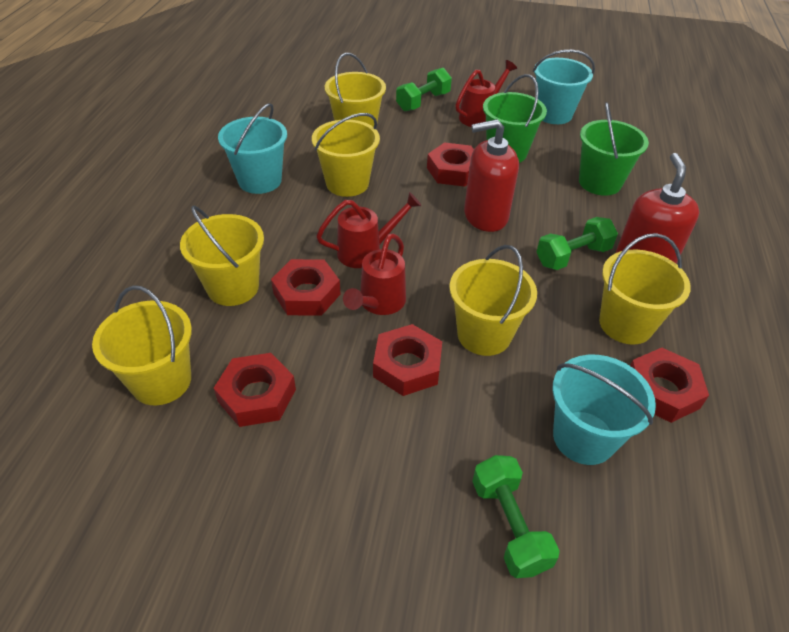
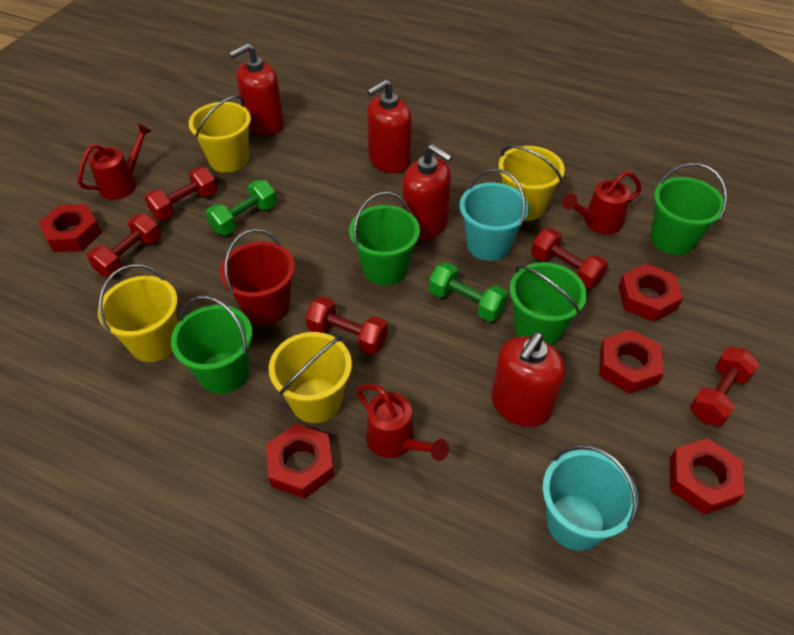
green bucket: 2 -> 4
green dumbbell: 3 -> 2
red bucket: 0 -> 1
red dumbbell: 0 -> 5
red soap dispenser: 2 -> 4
turquoise bucket: 3 -> 2
yellow bucket: 6 -> 4

